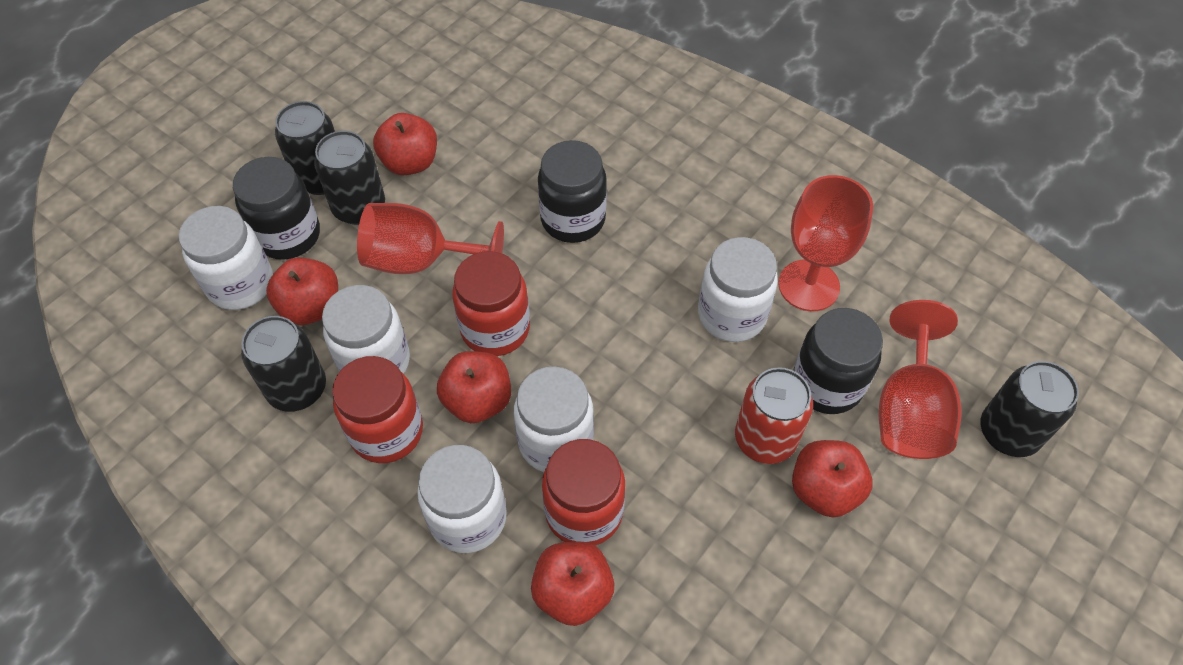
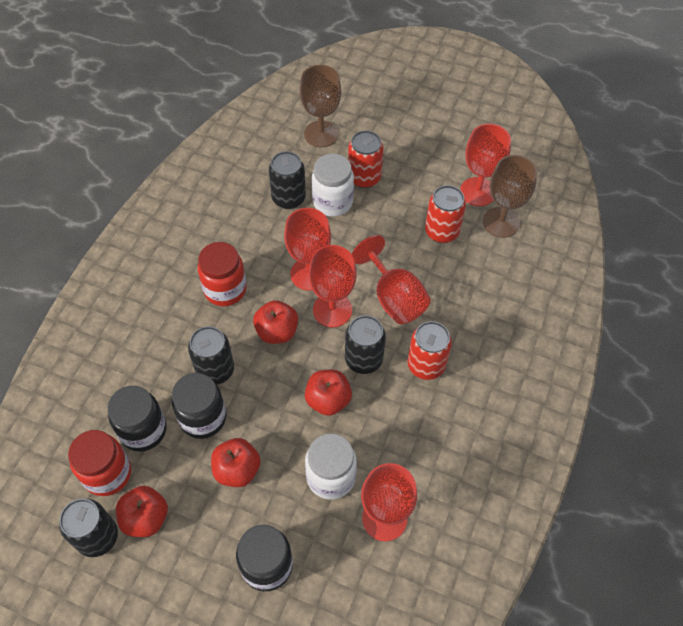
brown goblet: 0 -> 2
red apple: 5 -> 4
red can: 1 -> 3
red goblet: 3 -> 5
red jar: 3 -> 2
white jar: 5 -> 2

